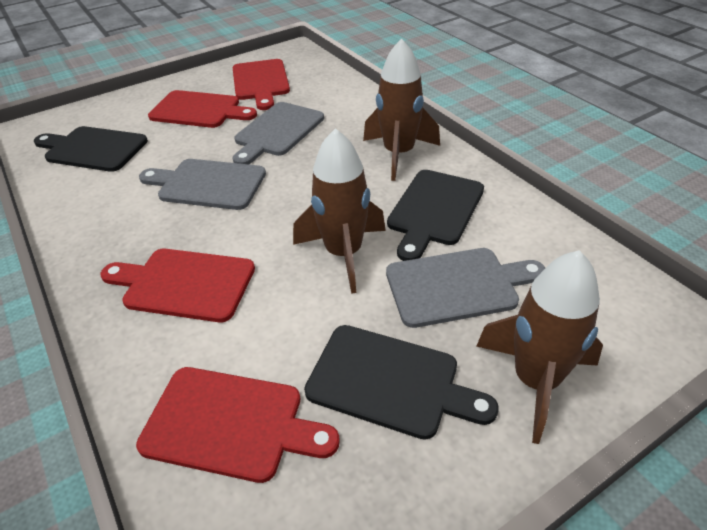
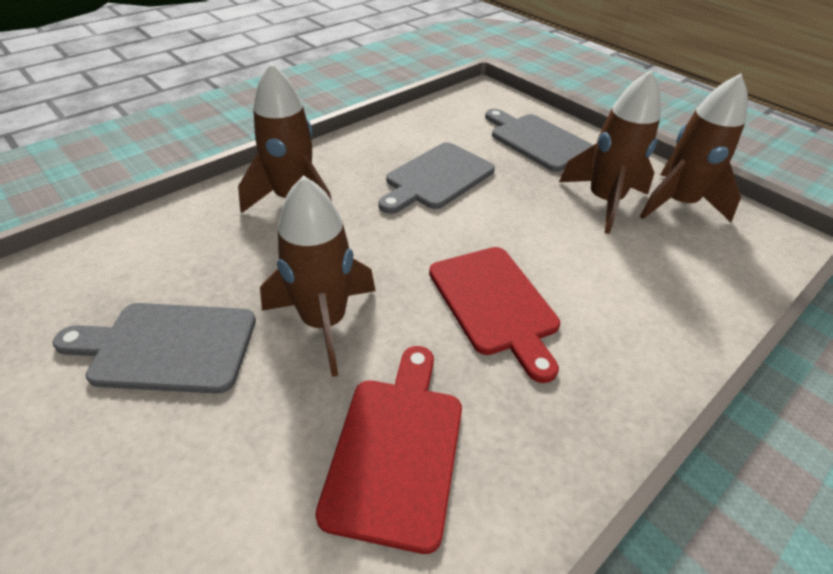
black cutting board: 3 -> 0
brown rocket: 3 -> 4
red cutting board: 4 -> 2

